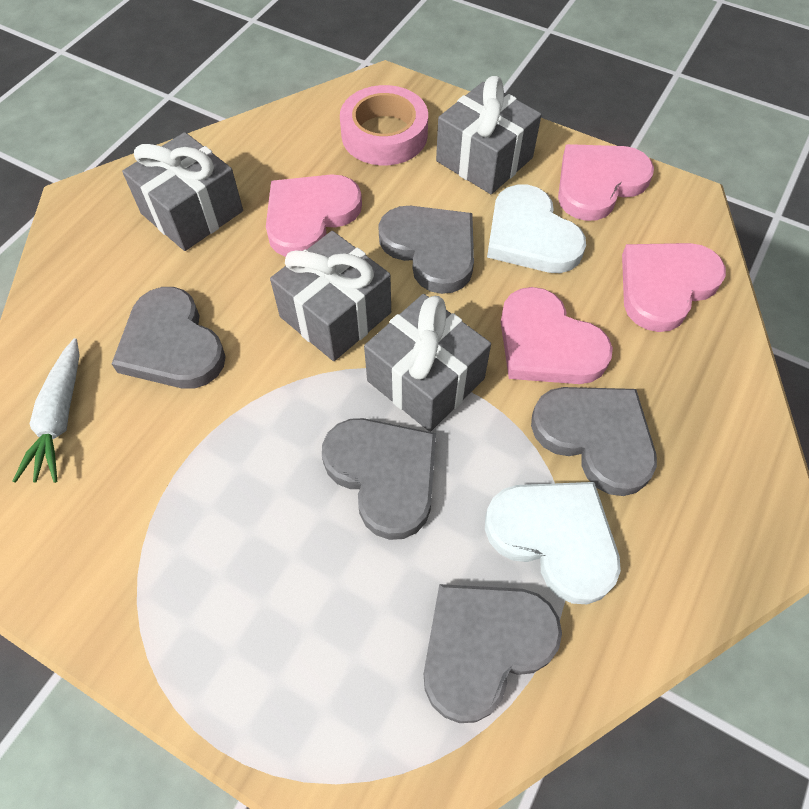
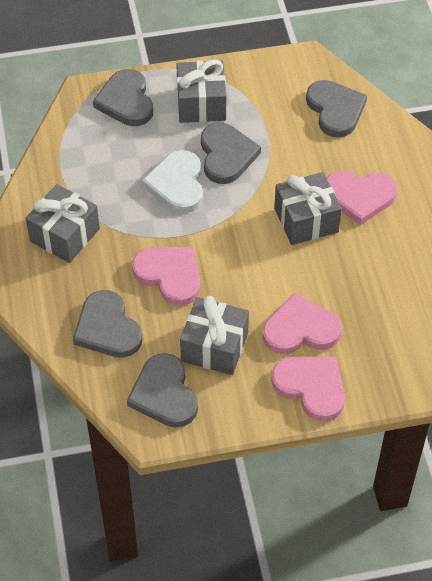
pink tape: 1 -> 0
white carrot: 1 -> 0
white heart: 2 -> 1

